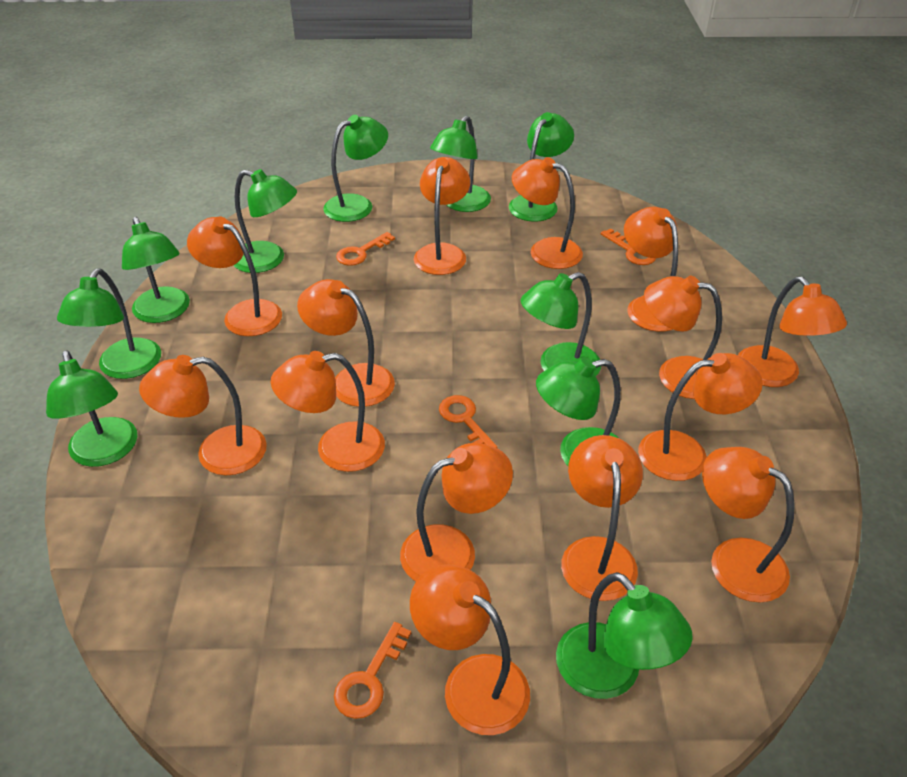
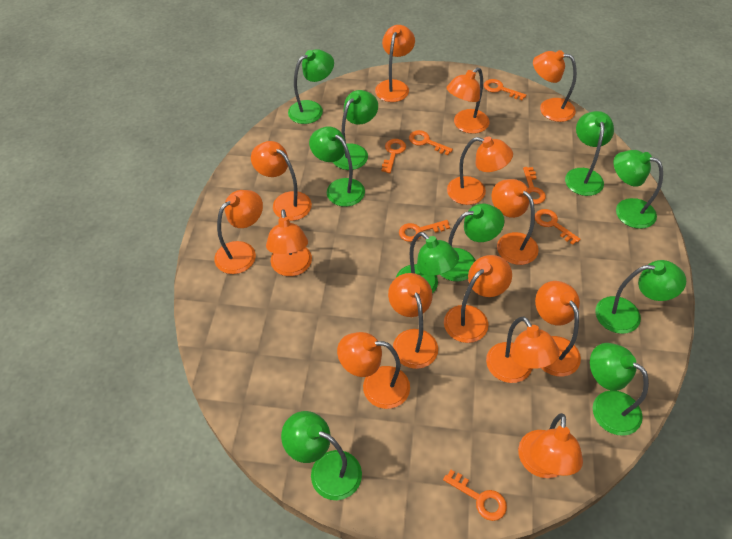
orange key: 4 -> 7

